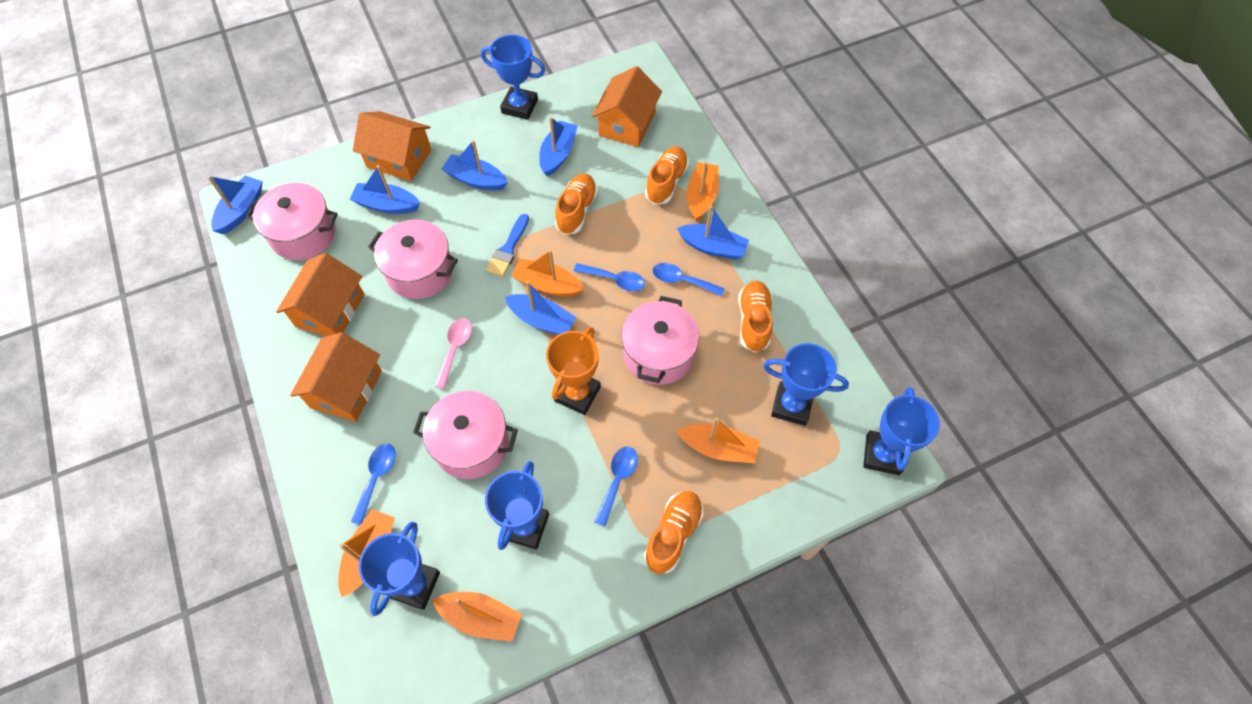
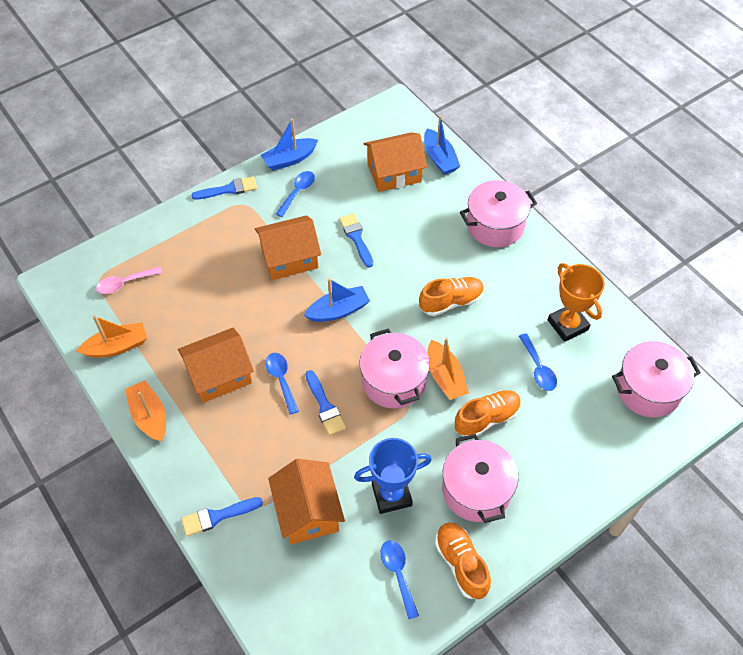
blue boat: 6 -> 3
blue brush: 1 -> 4
blue trophy: 5 -> 1
orange boat: 5 -> 3
orange shoe: 4 -> 3

